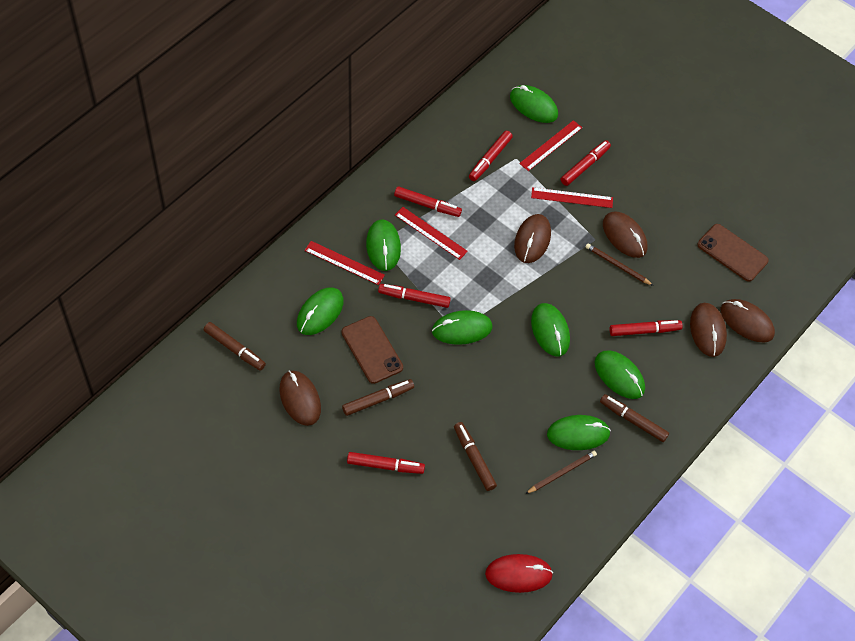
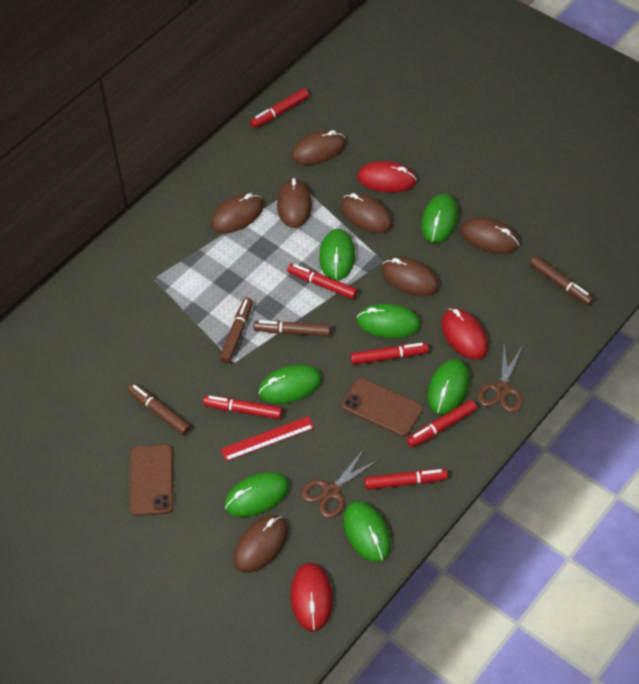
brown mouse: 5 -> 7
brown pencil: 2 -> 0
brown scissors: 0 -> 2
red mouse: 1 -> 3
red ruler: 4 -> 1

